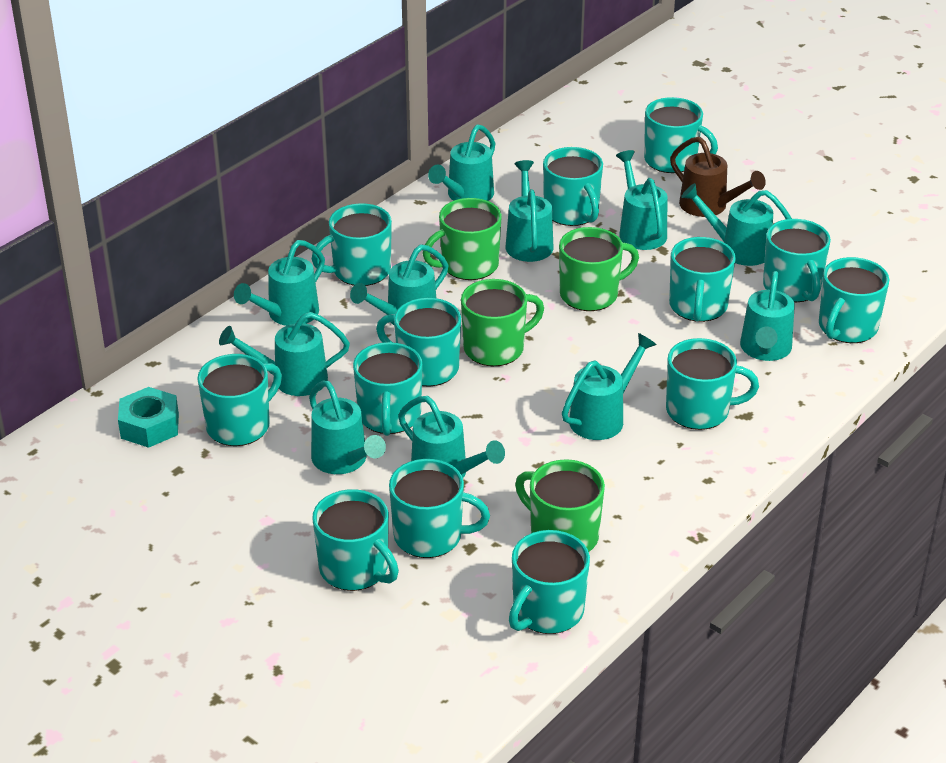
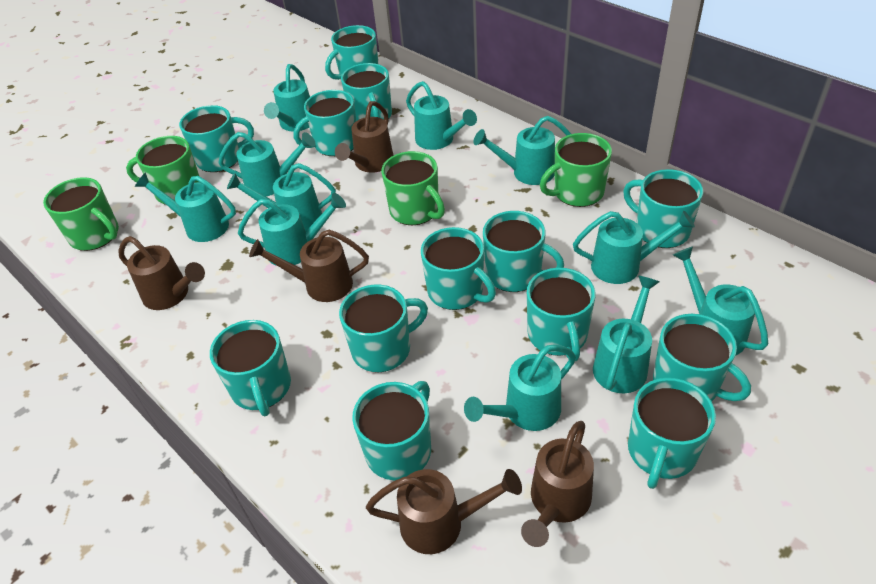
brown watering can: 1 -> 5
turquoise nut: 1 -> 0

